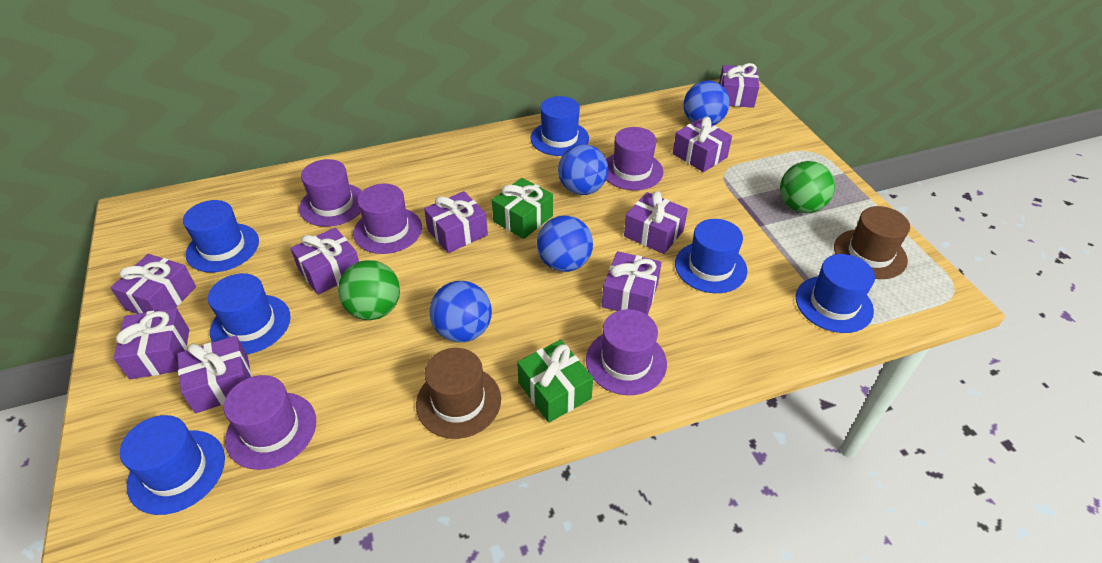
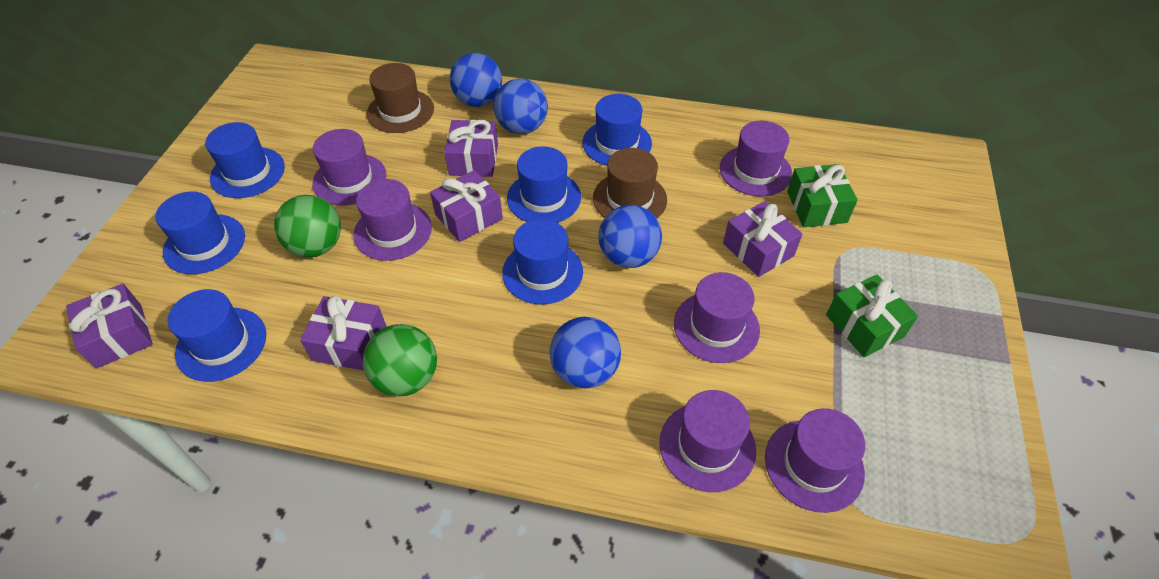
purple gift: 9 -> 5
purple hat: 5 -> 6

